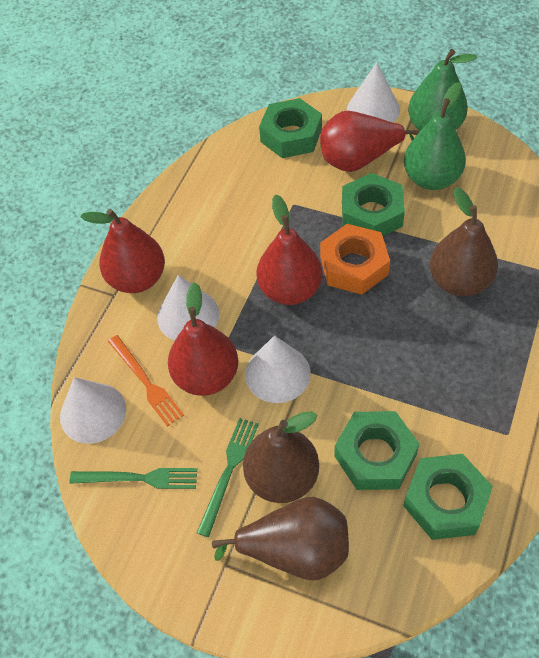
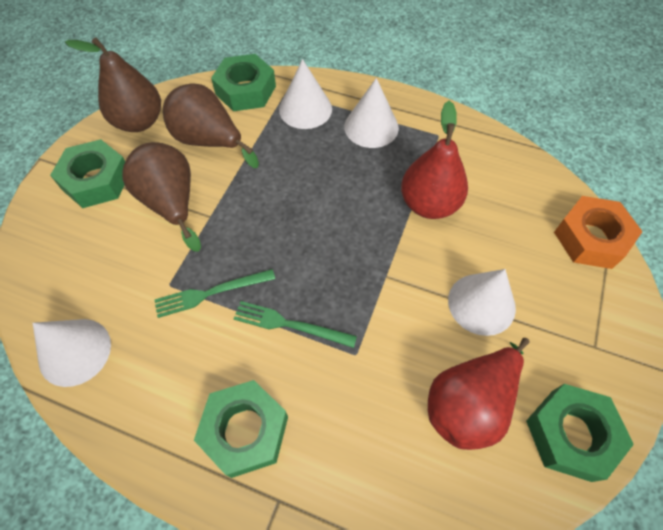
green pear: 2 -> 0
orange fork: 1 -> 0
red pear: 4 -> 2

